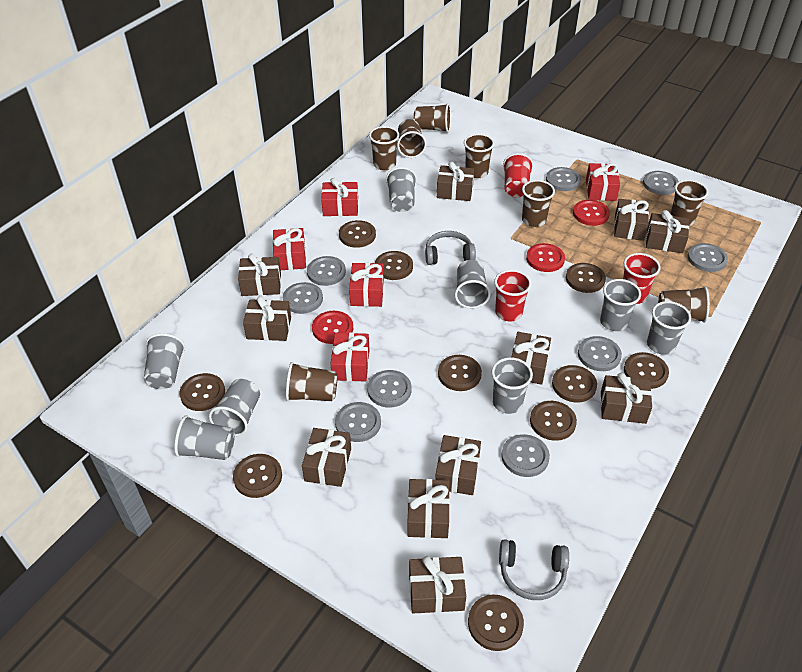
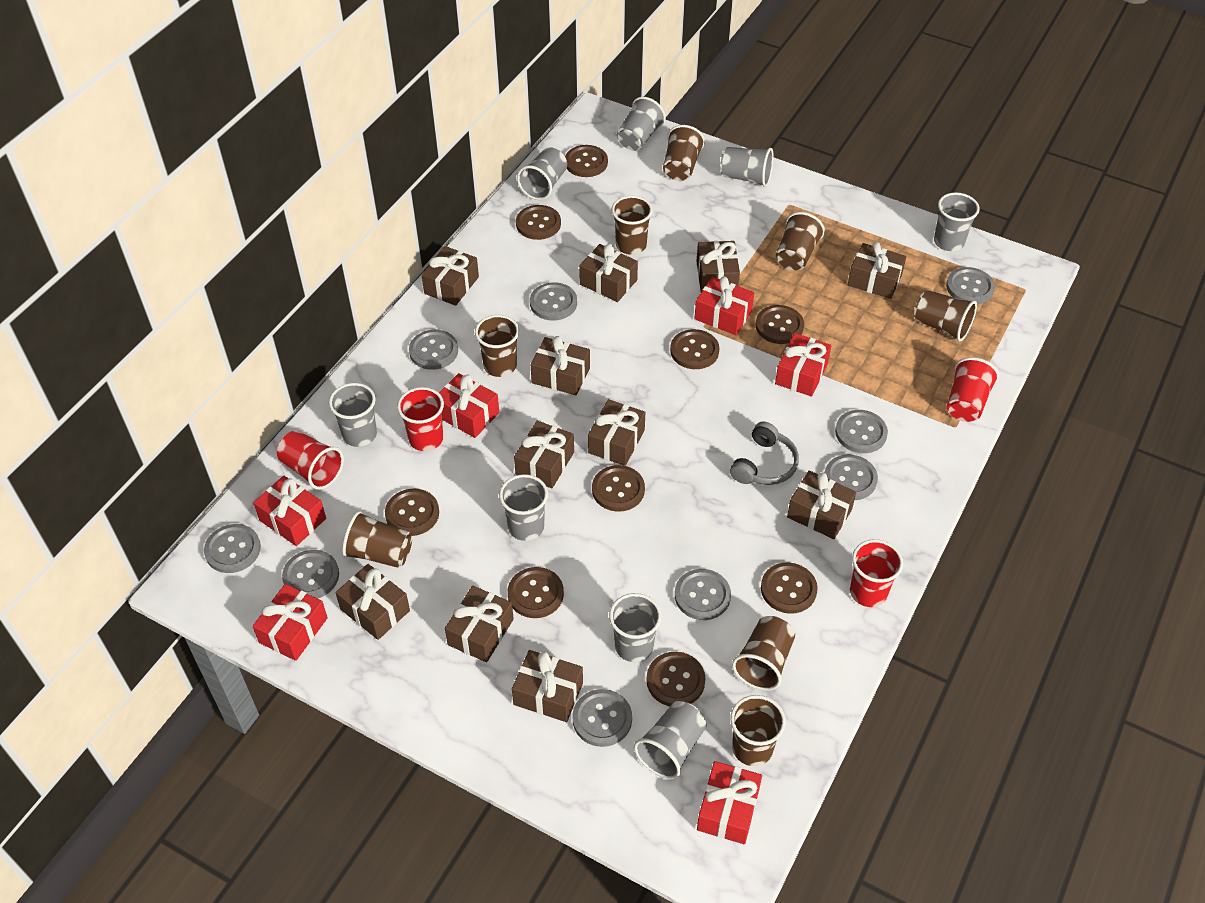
brown button: 10 -> 9
grey headphones: 2 -> 1
red button: 3 -> 0
red cup: 3 -> 4
red gift: 5 -> 6

